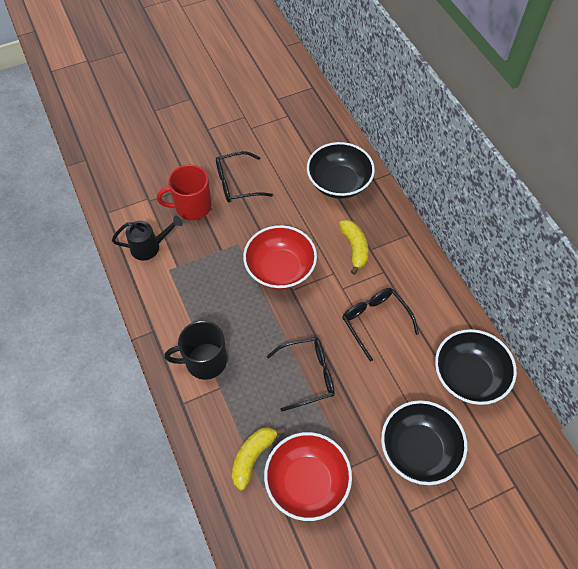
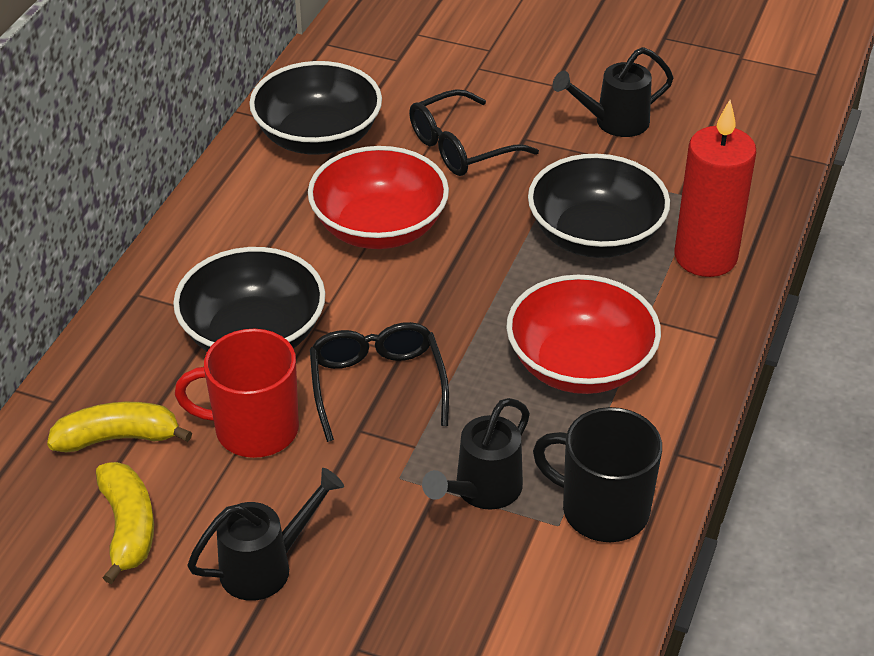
black glasses: 3 -> 2
black watering can: 1 -> 3
red candle: 0 -> 1

